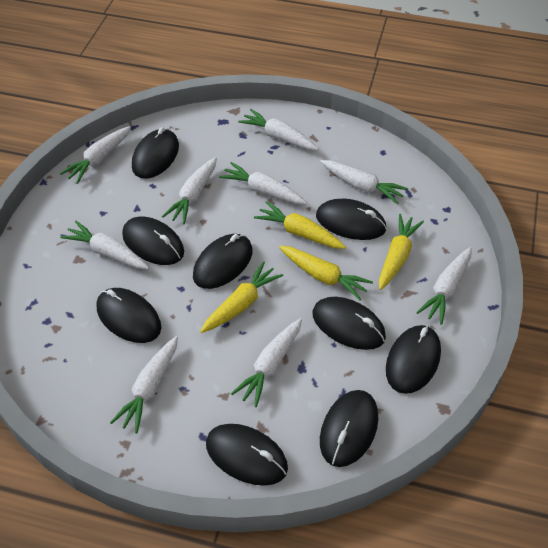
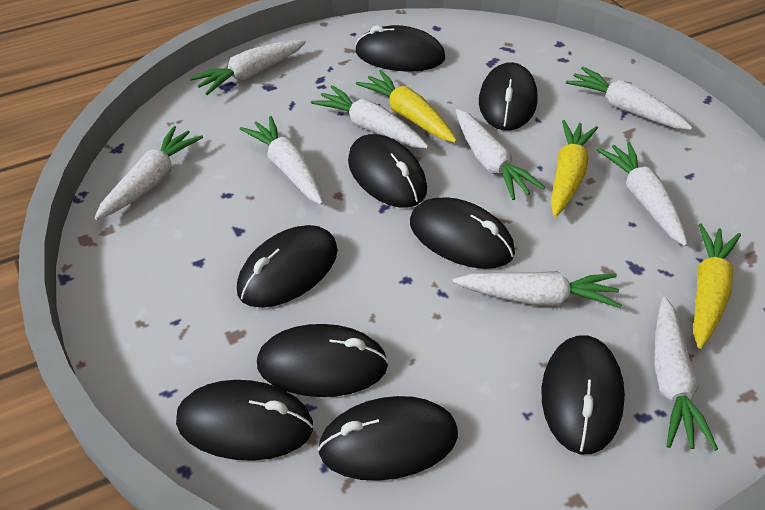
yellow carrot: 4 -> 3

